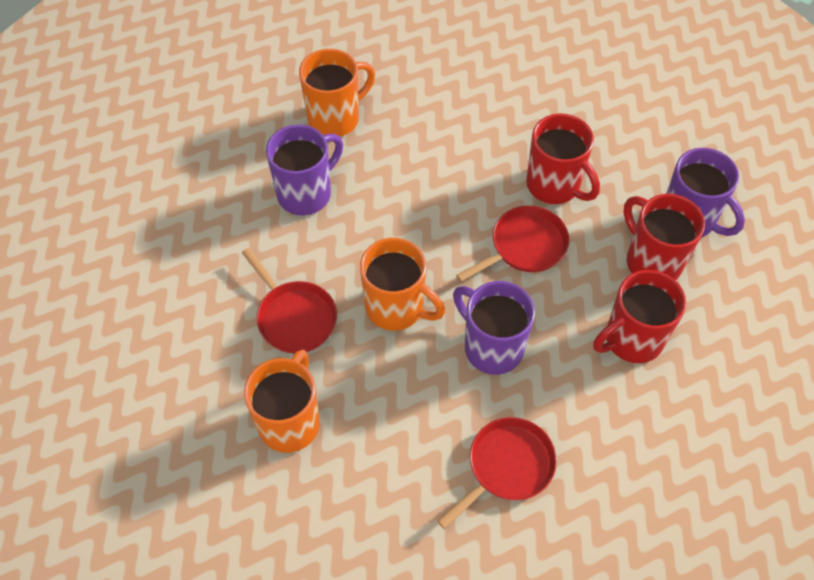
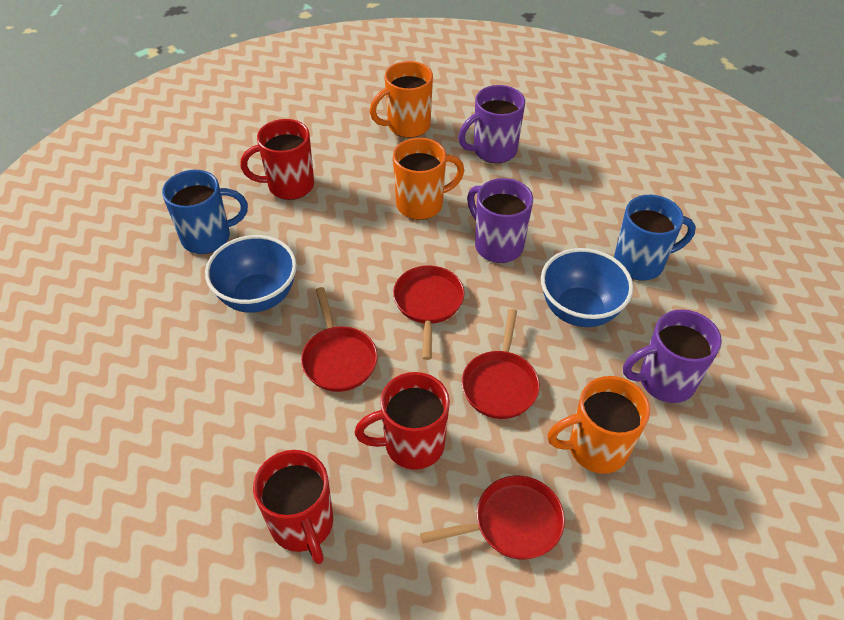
blue bowl: 0 -> 2
blue mug: 0 -> 2
red pan: 3 -> 4

